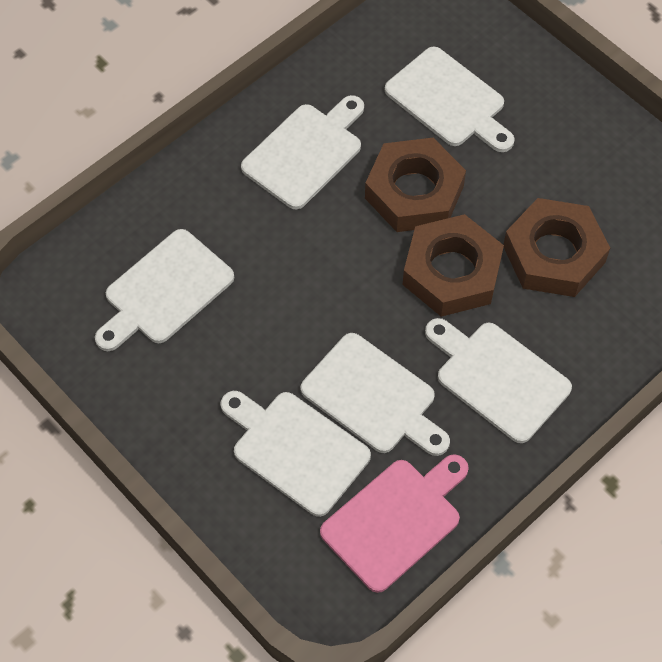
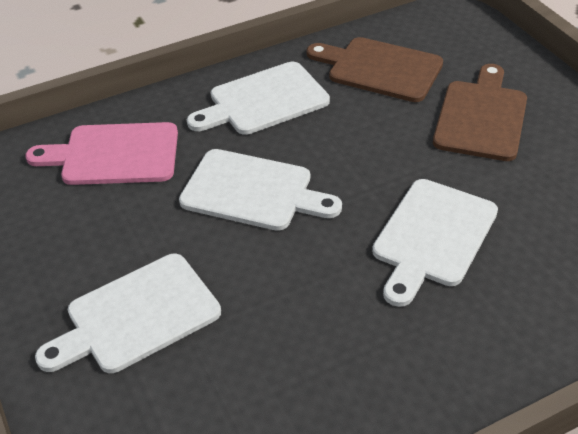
brown cutting board: 0 -> 2
brown nut: 3 -> 0
white cutting board: 6 -> 4

